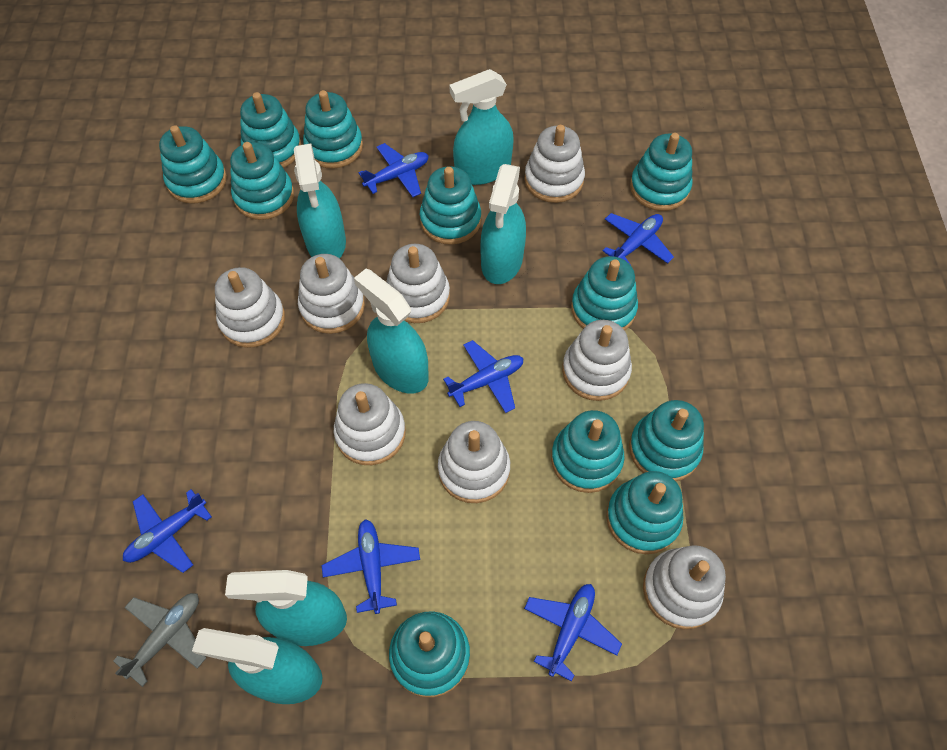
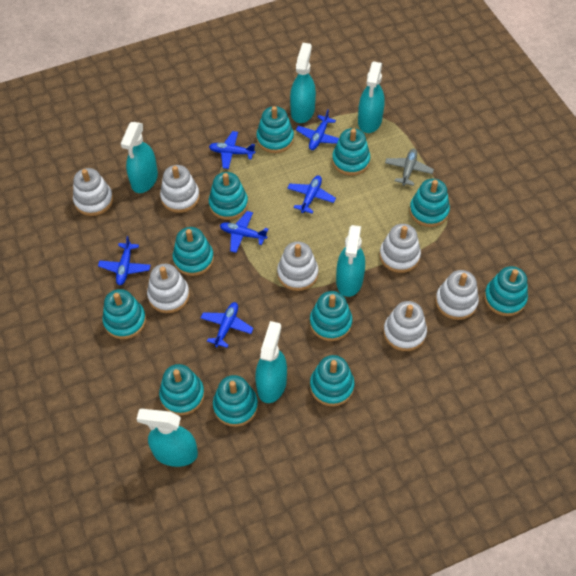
white stacking toy: 8 -> 7

